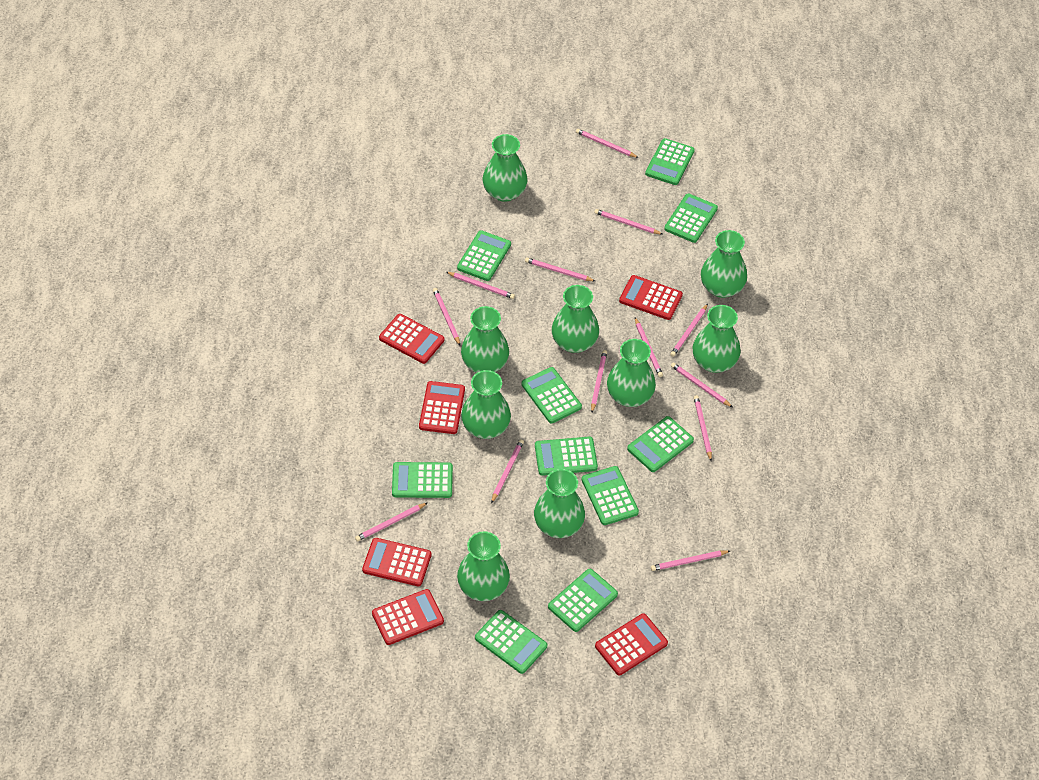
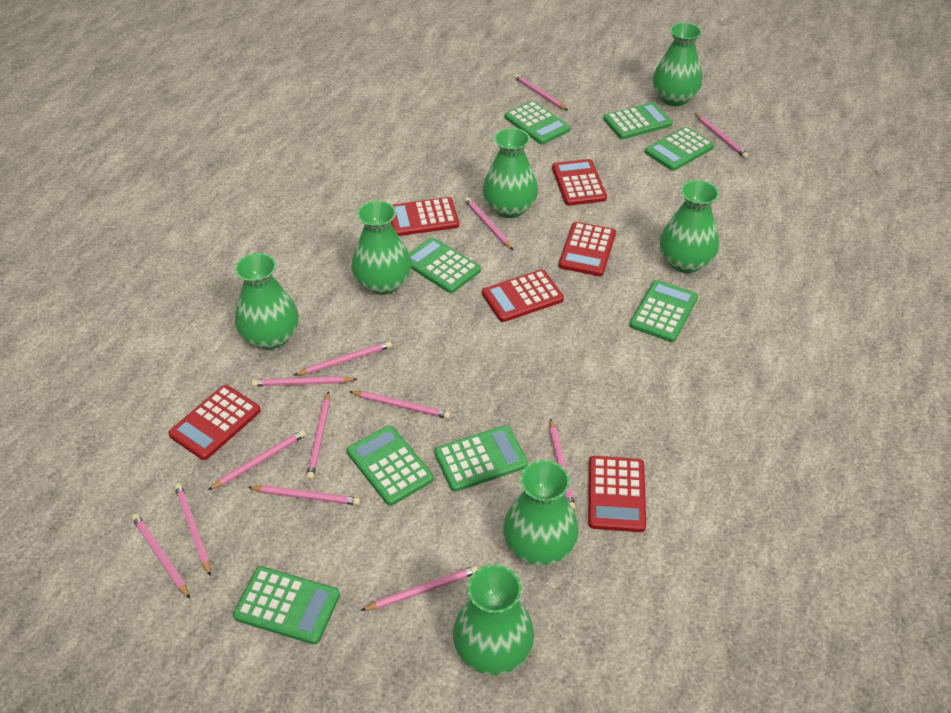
green calculator: 10 -> 8
green vase: 9 -> 7

